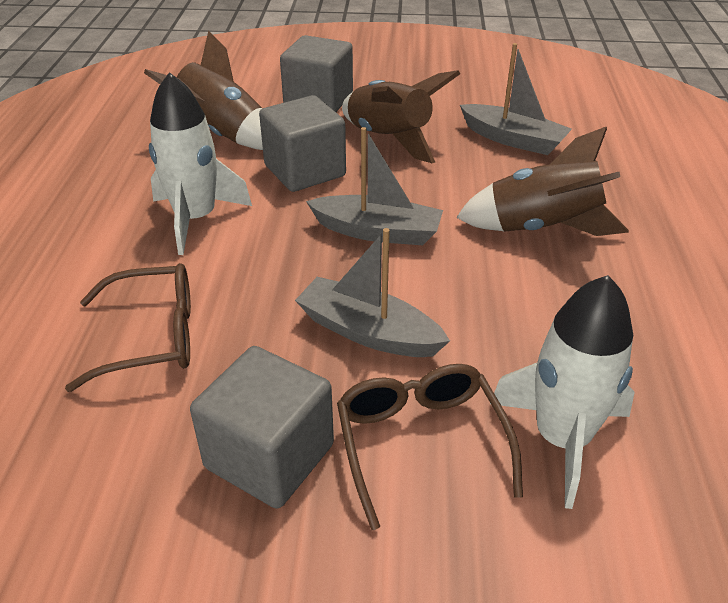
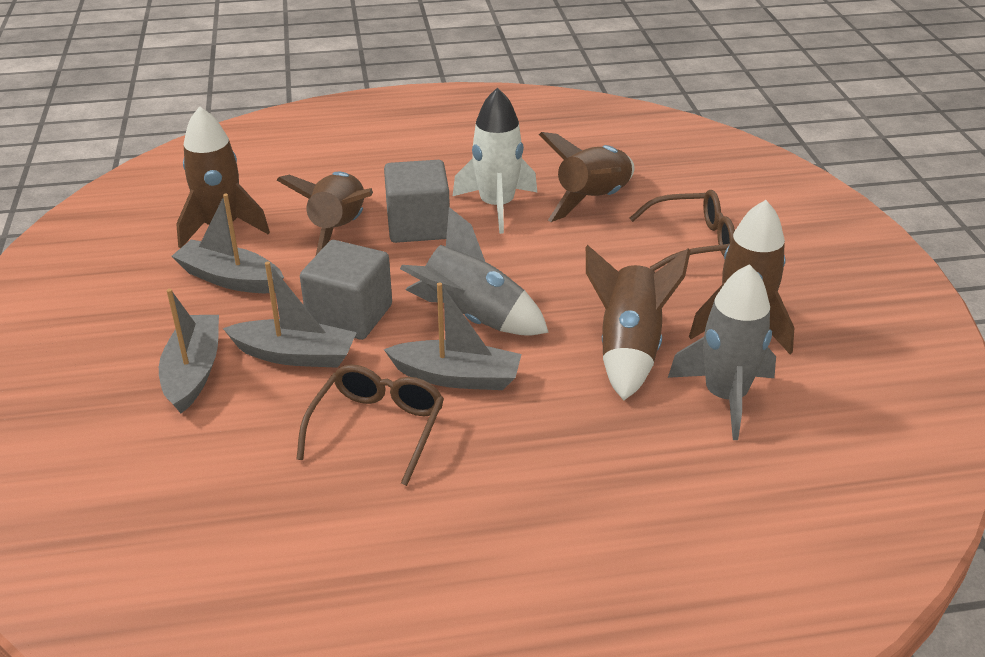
brown rocket: 3 -> 5
grey boat: 3 -> 4
grey cube: 3 -> 2
grey rocket: 0 -> 2
white rocket: 2 -> 1

